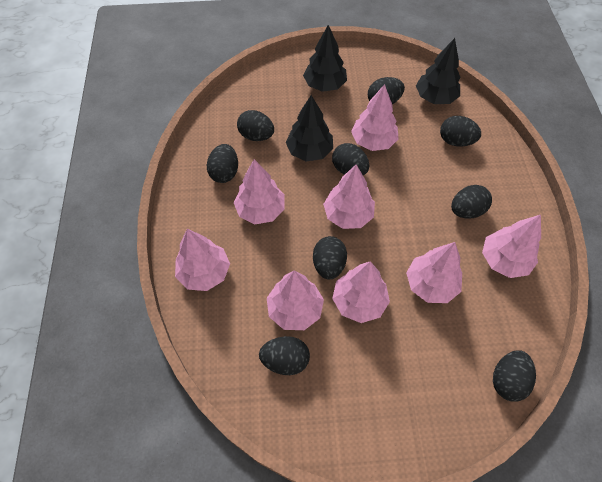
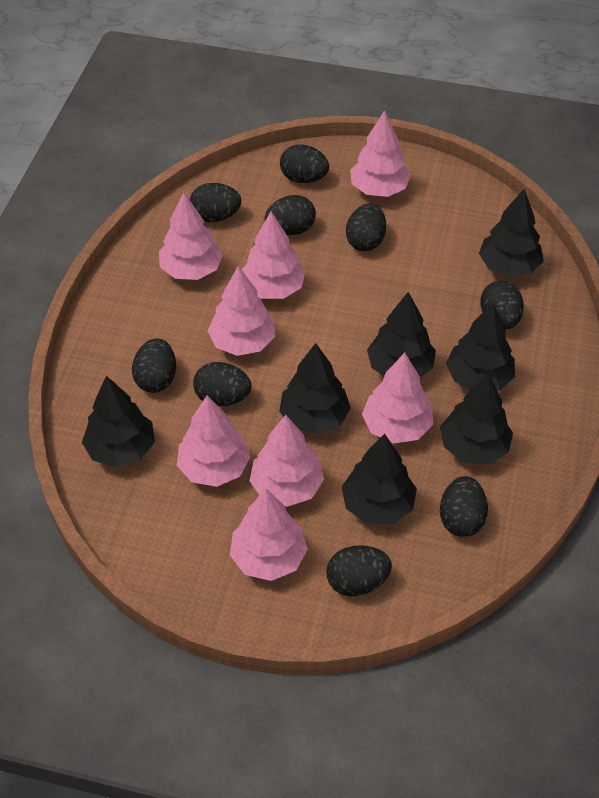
black tree: 3 -> 7

